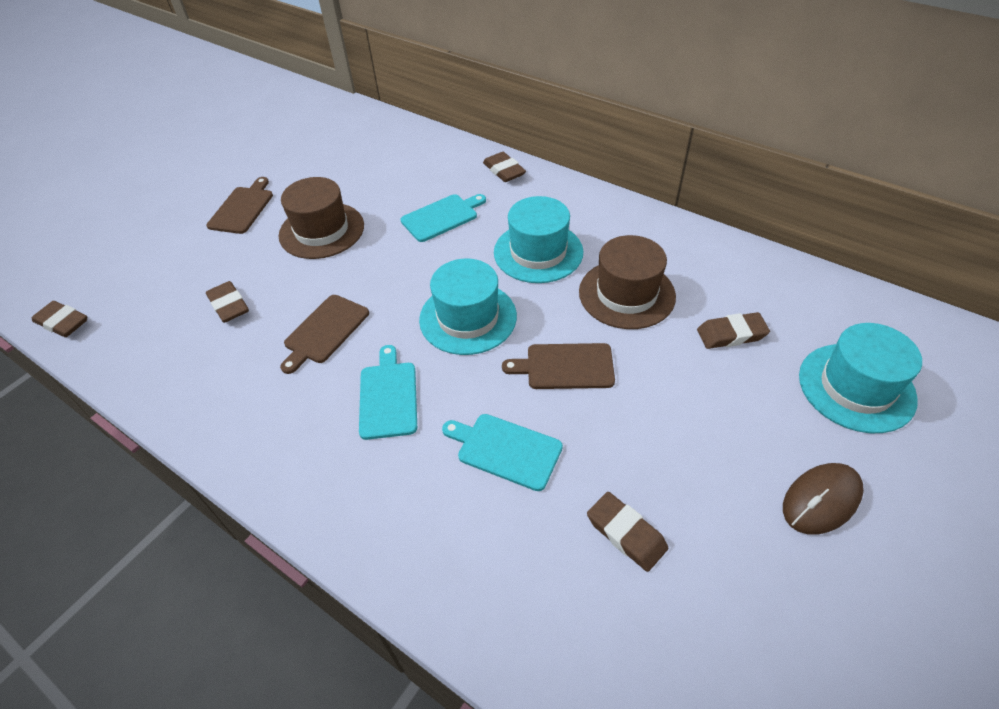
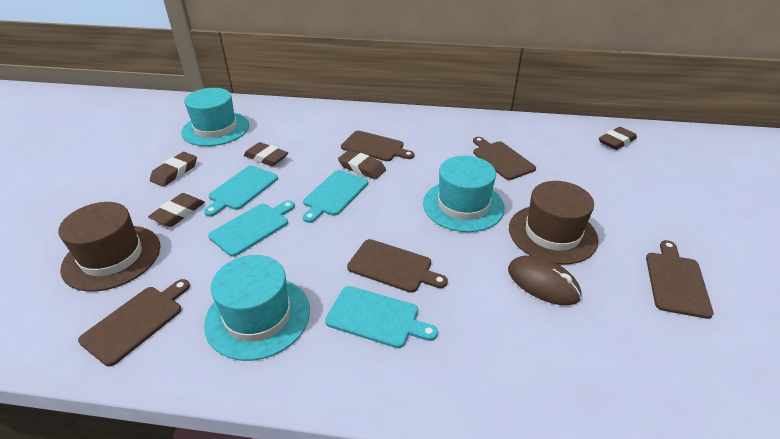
brown cutting board: 3 -> 5
turquoise cutting board: 3 -> 4

